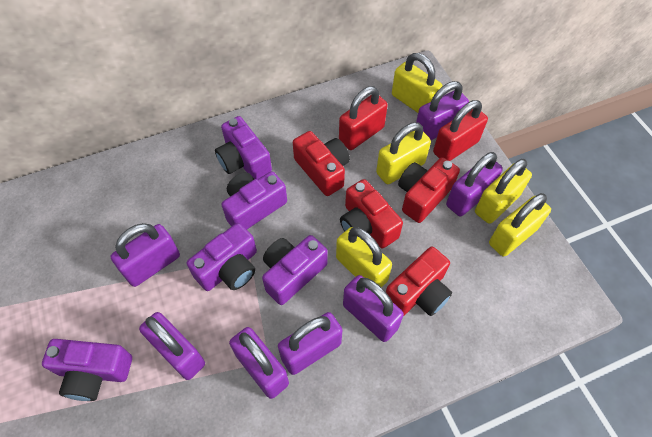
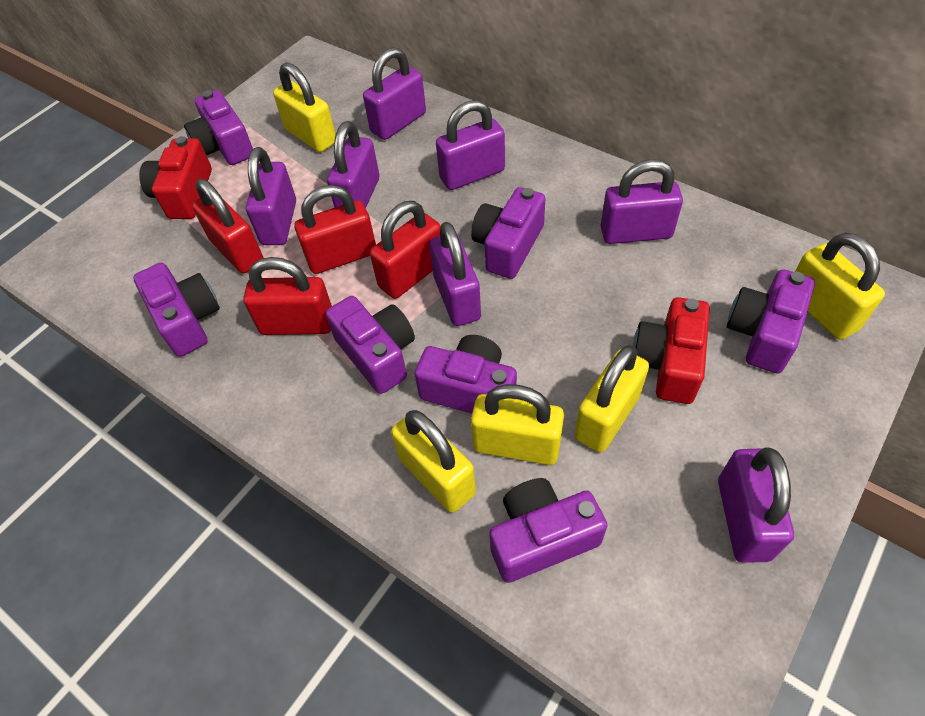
purple camera: 5 -> 7
red camera: 4 -> 2
red padlock: 2 -> 4

